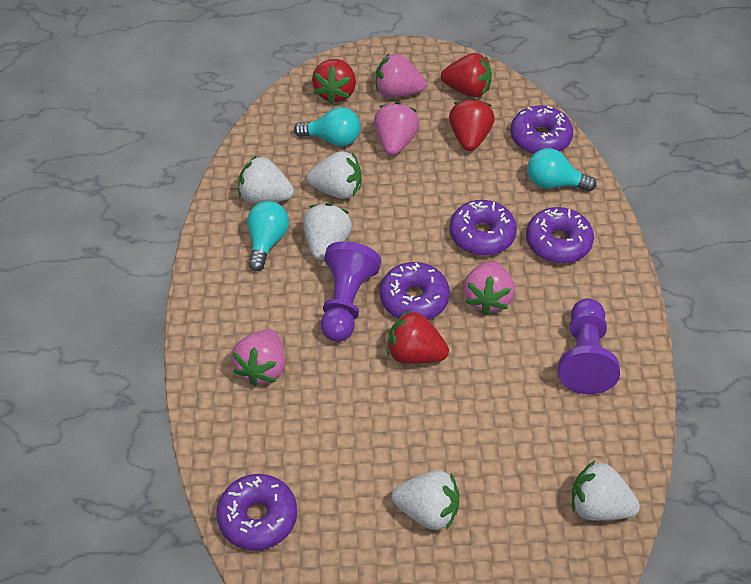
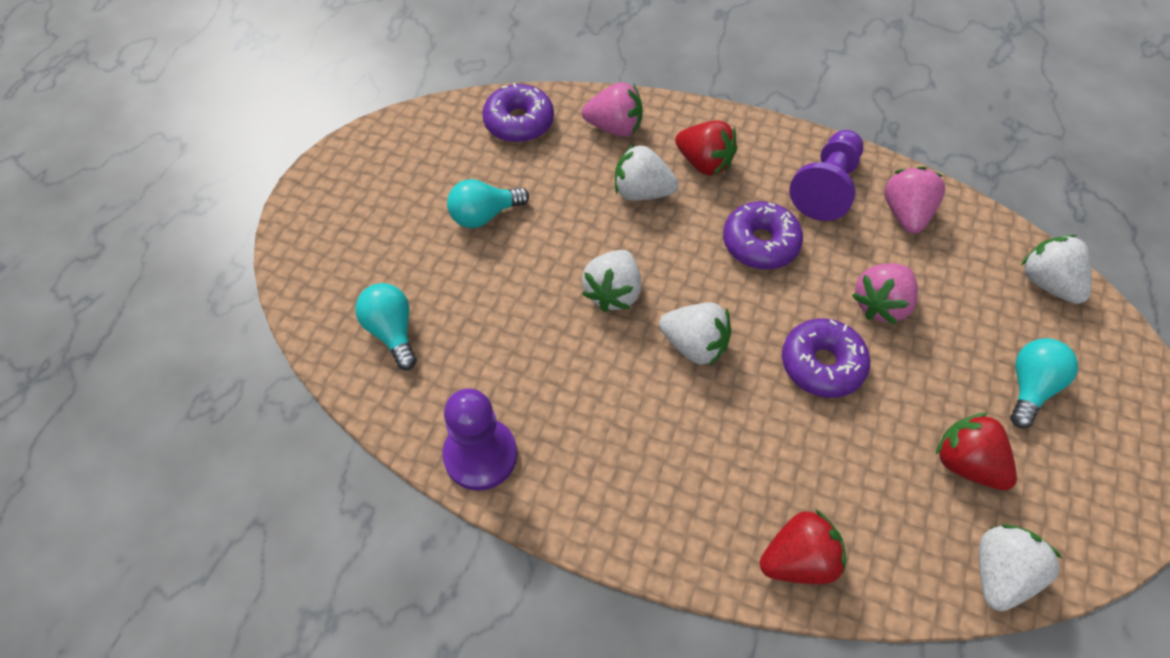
pink strawberry: 4 -> 3
purple donut: 5 -> 3
red strawberry: 4 -> 3

